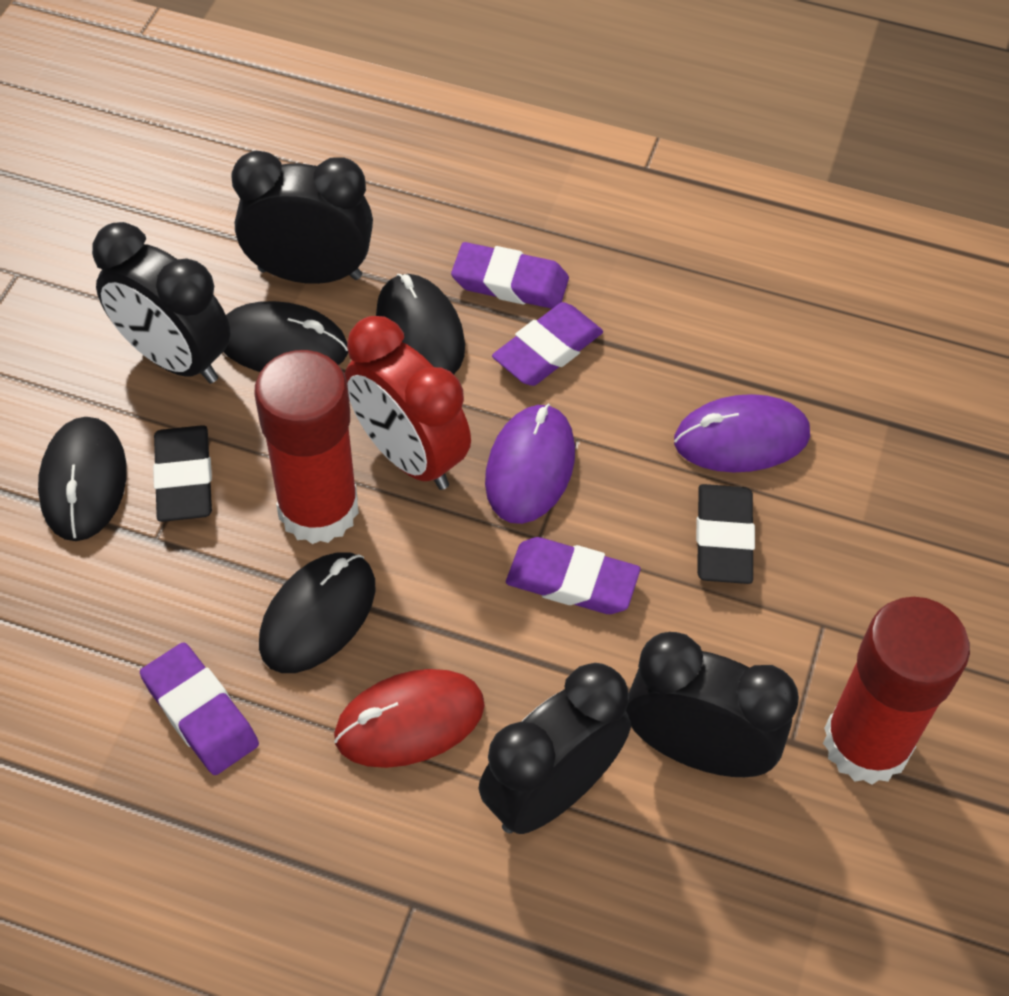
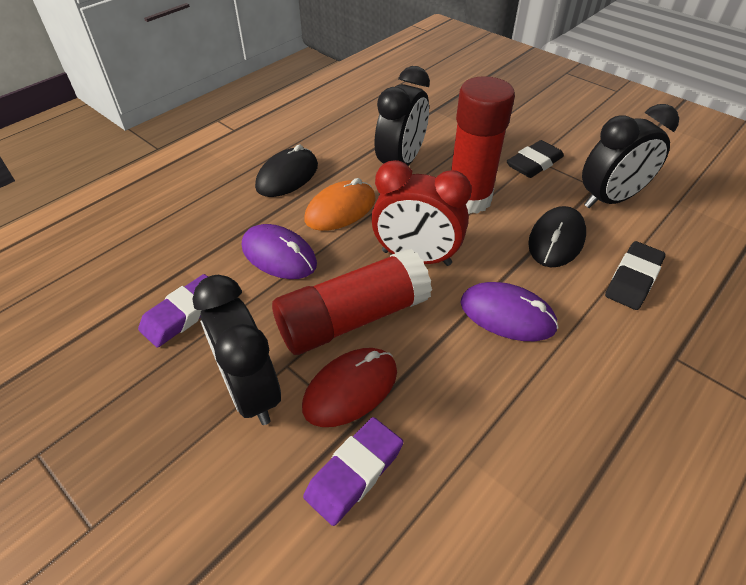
black clock: 4 -> 3
black mouse: 4 -> 2
orange mouse: 0 -> 1
purple eraser: 4 -> 2

